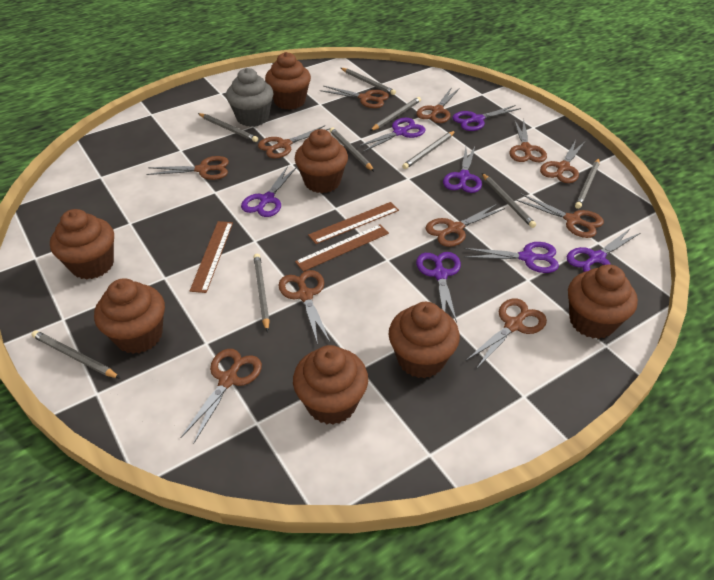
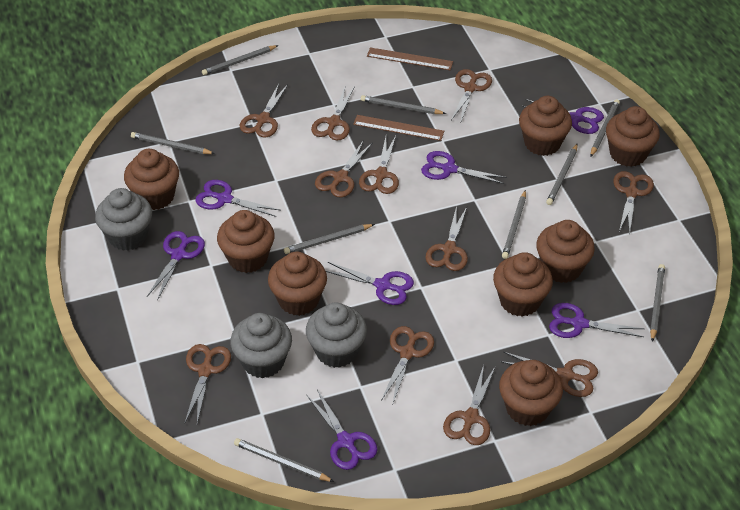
brown cupcake: 7 -> 8
brown ruler: 3 -> 2
grey cupcake: 1 -> 3

